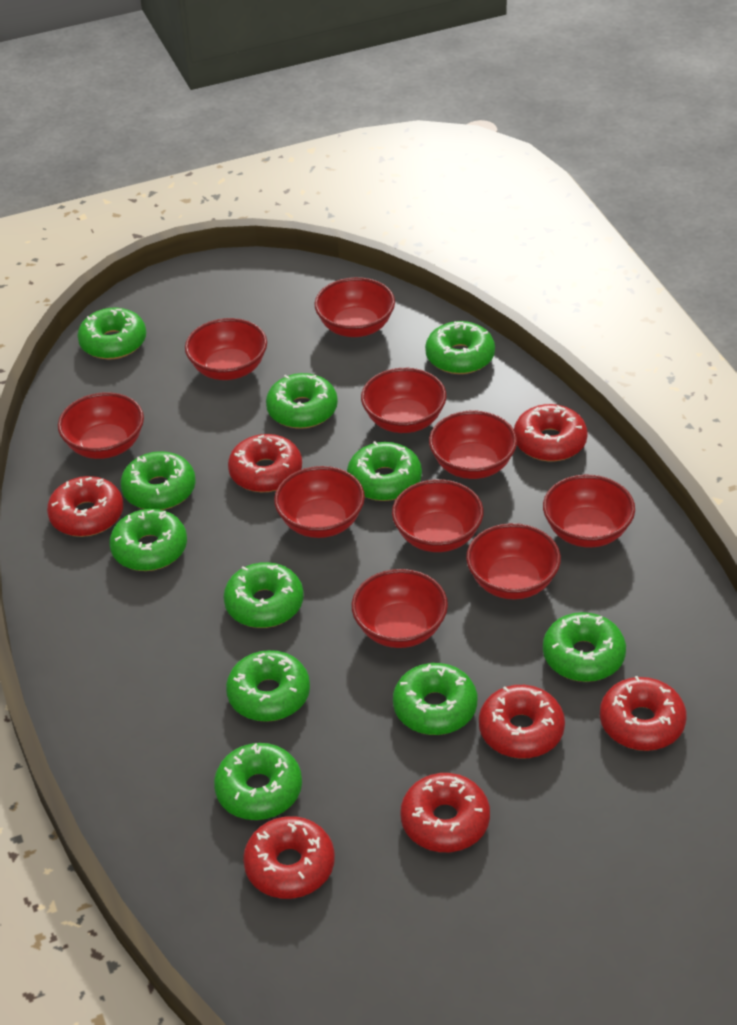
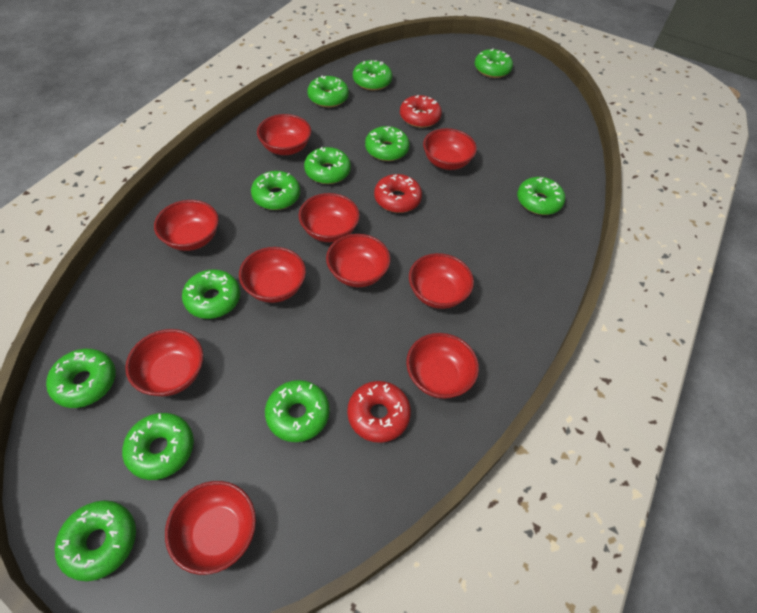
green donut: 11 -> 12
red donut: 7 -> 3

